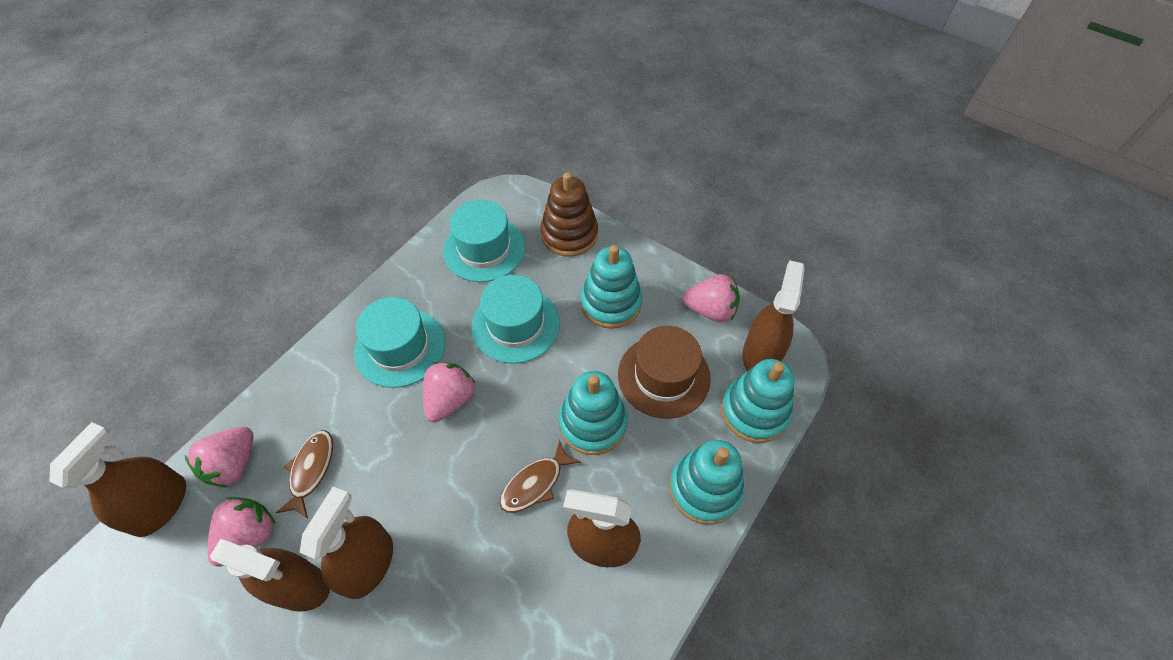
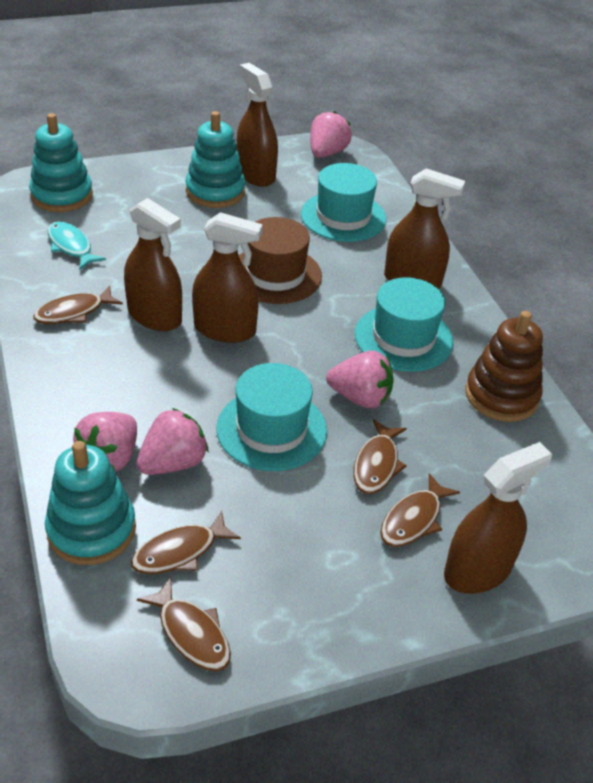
brown fish: 2 -> 5
turquoise fish: 0 -> 1
turquoise stacking toy: 4 -> 3

